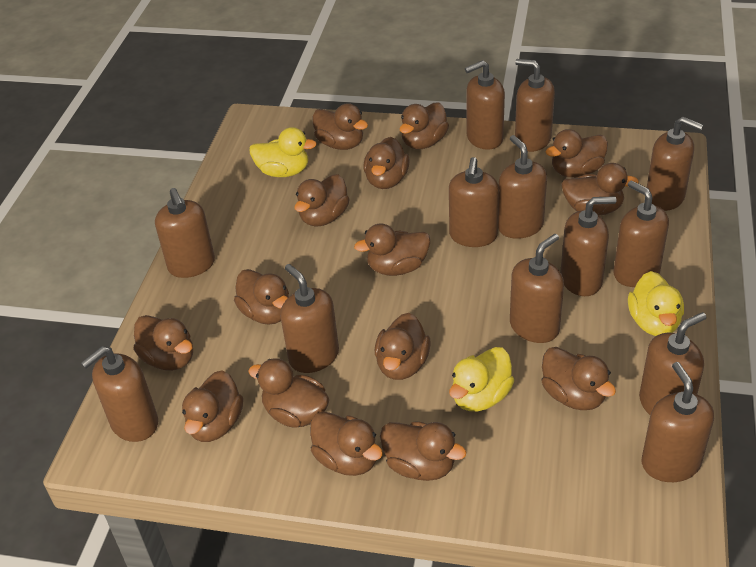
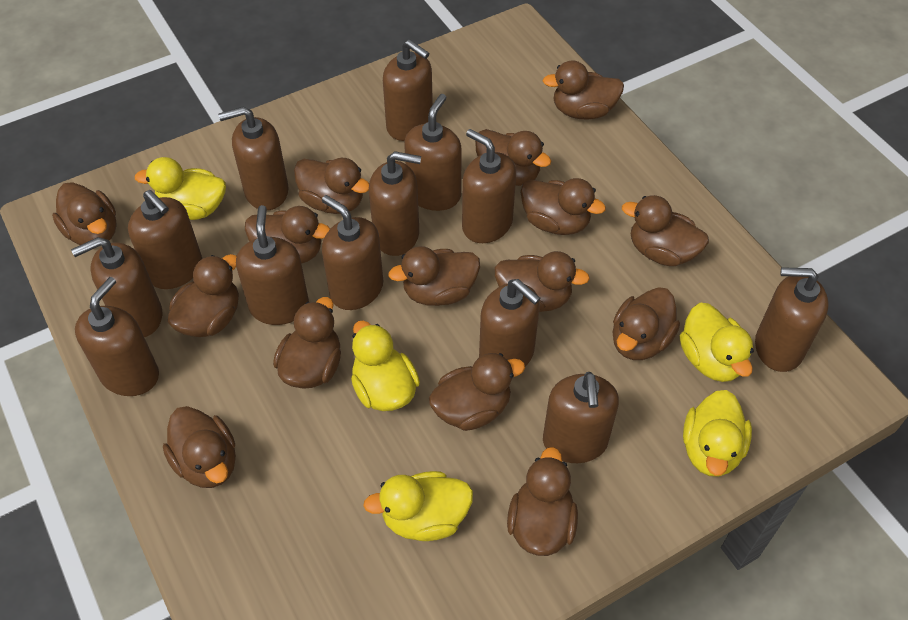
yellow duck: 3 -> 5

